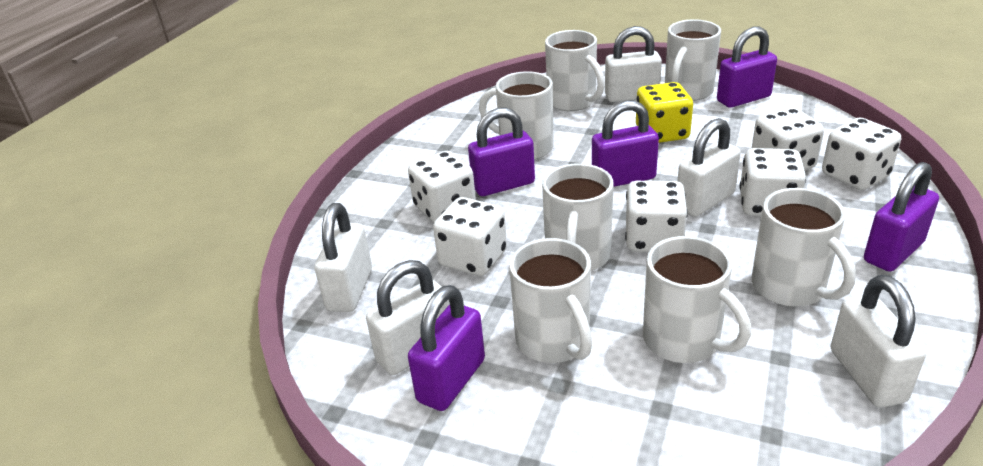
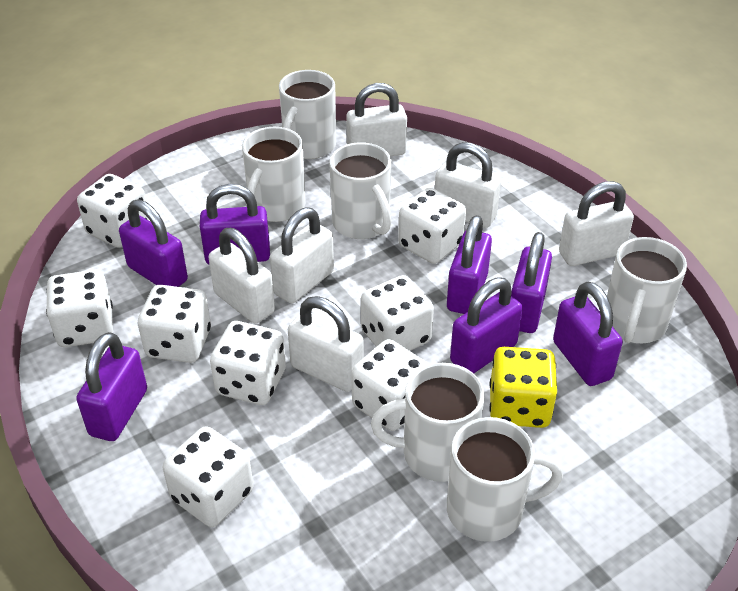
purple padlock: 5 -> 7
white dice: 6 -> 8
white mug: 7 -> 6
white padlock: 5 -> 6

